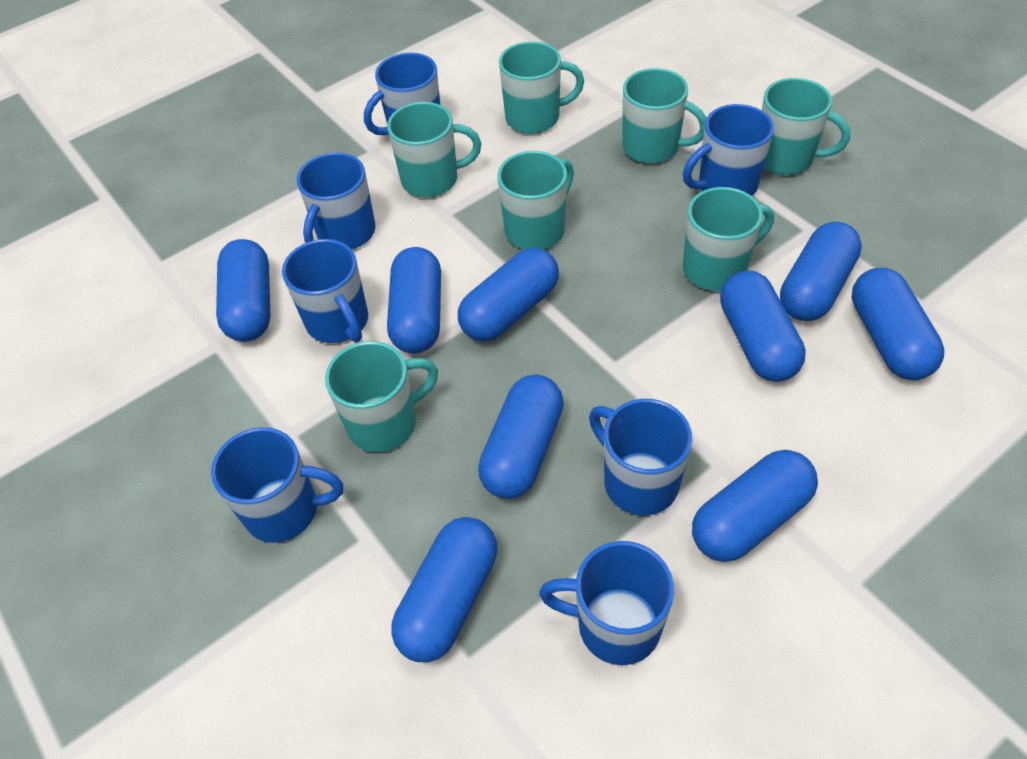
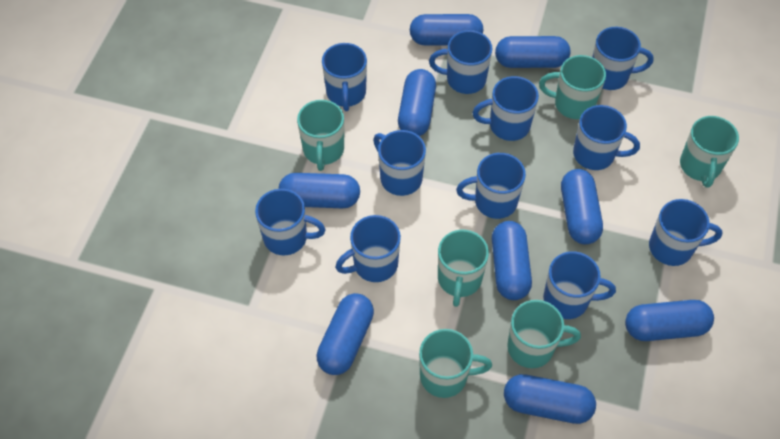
blue mug: 7 -> 11
turquoise mug: 7 -> 6

